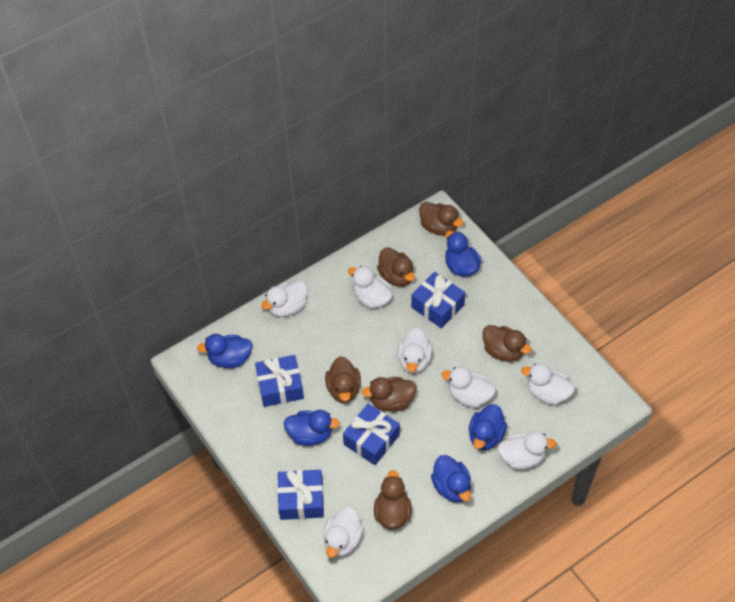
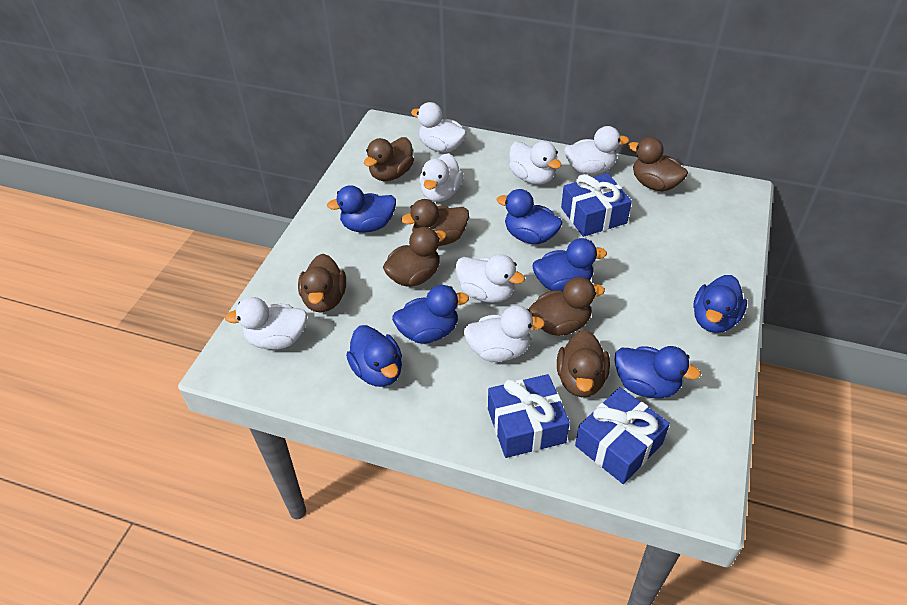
blue duck: 5 -> 7
blue gift: 4 -> 3
brown duck: 6 -> 7

